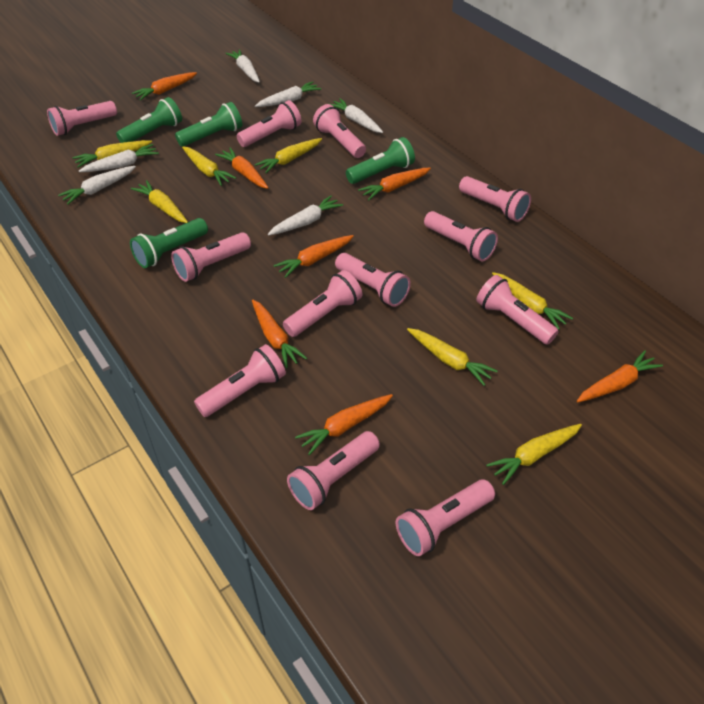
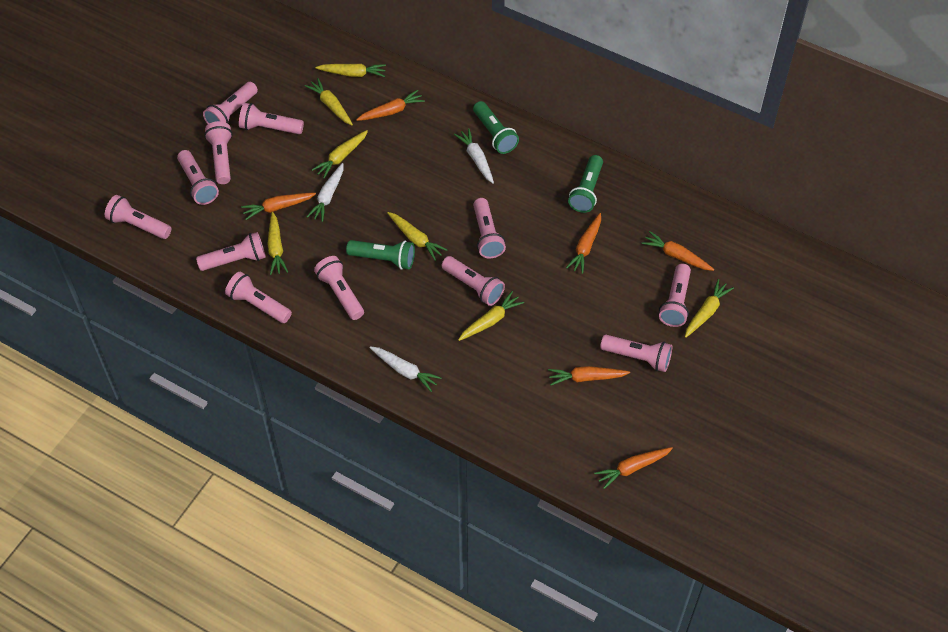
green flashlight: 4 -> 3
orange carrot: 7 -> 6
white carrot: 6 -> 3

